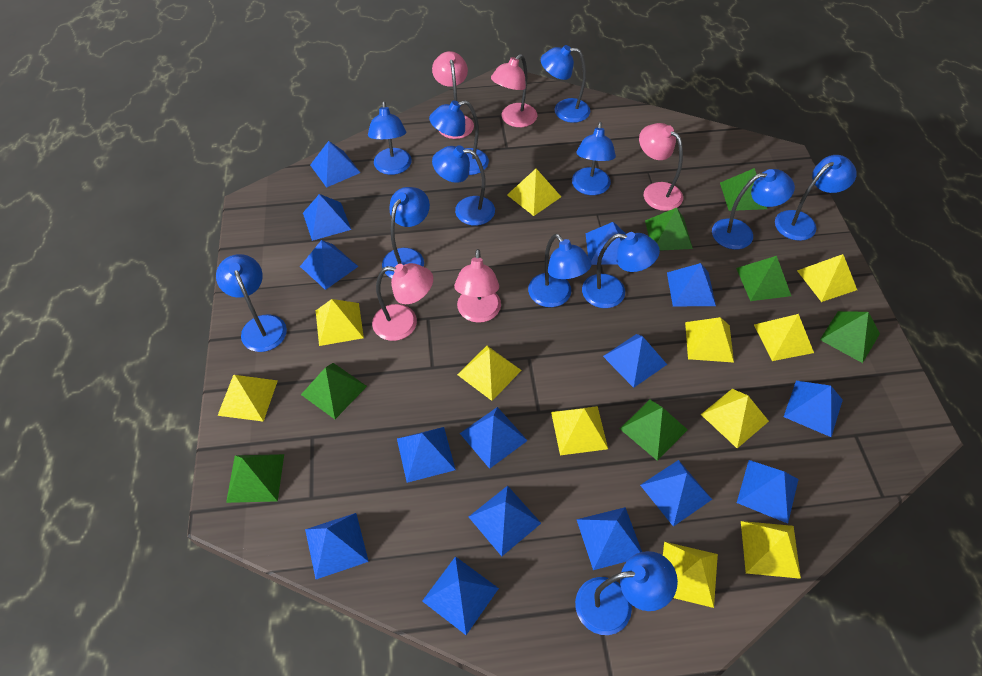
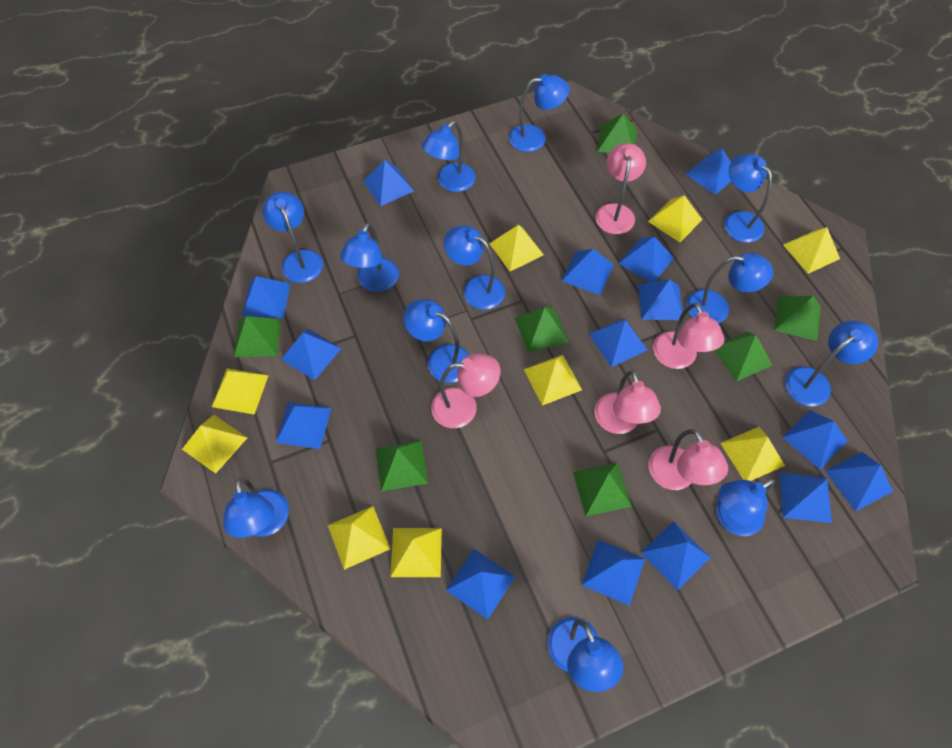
yellow pyramid: 11 -> 9

